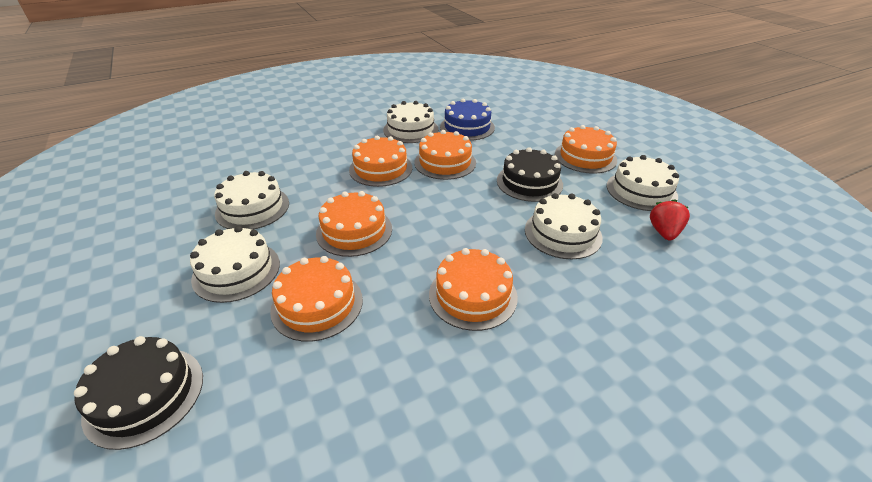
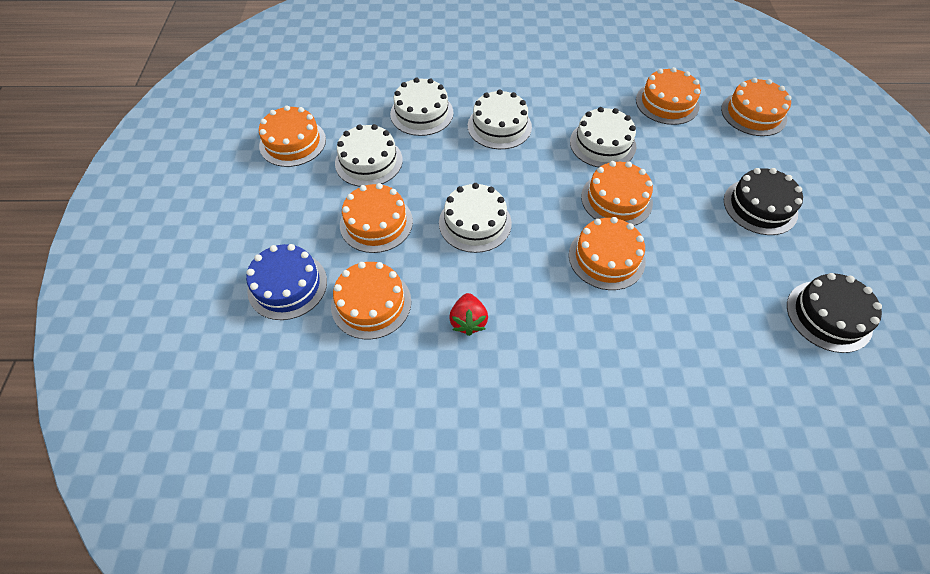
orange cake: 6 -> 7

